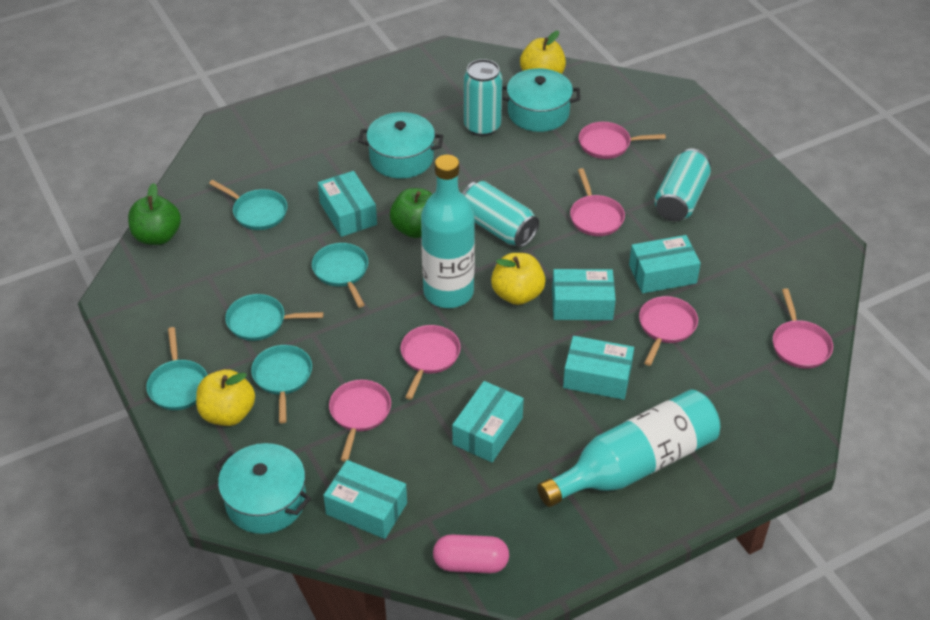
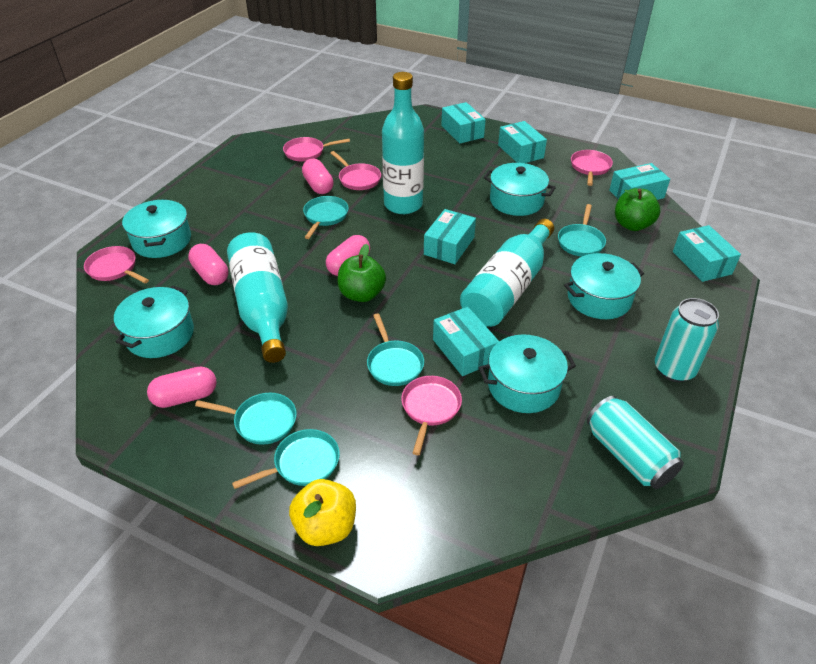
pink capsule: 1 -> 4
pink pan: 6 -> 5
turquoise bottle: 2 -> 3
turquoise can: 3 -> 2
turquoise pot: 3 -> 5
yellow apple: 3 -> 1

